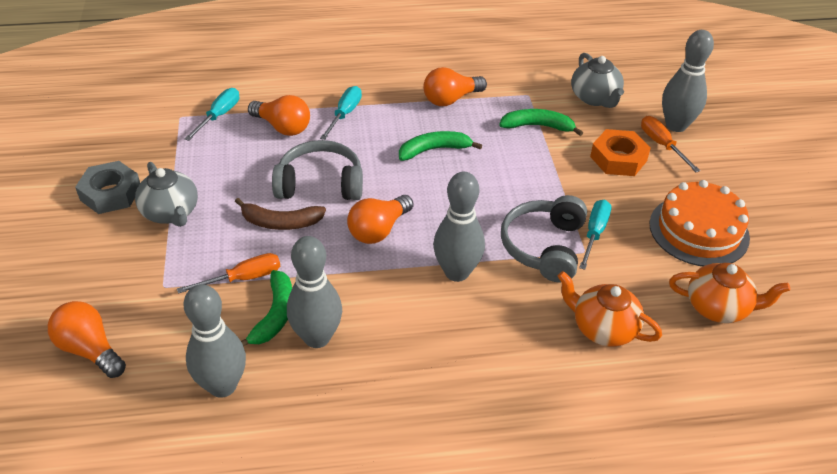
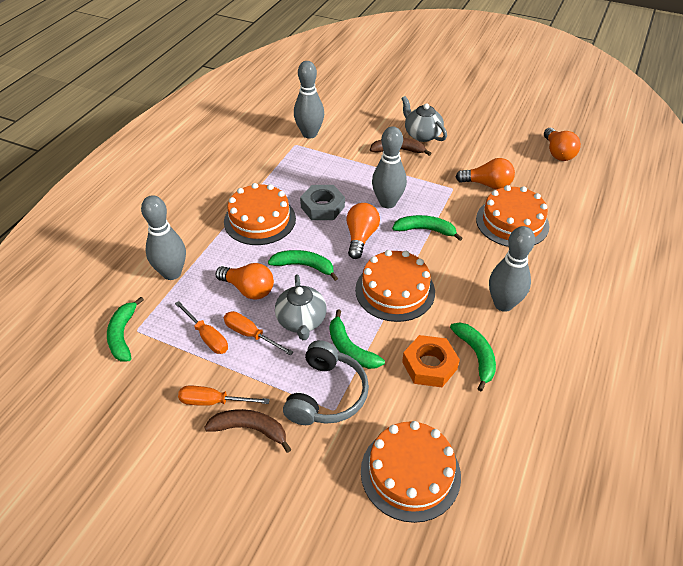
brown banana: 1 -> 2
green banana: 3 -> 5
grey headphones: 2 -> 1
orange cake: 1 -> 4
orange screwdriver: 2 -> 3
orange teapot: 2 -> 0
turquoise screwdriver: 3 -> 0

